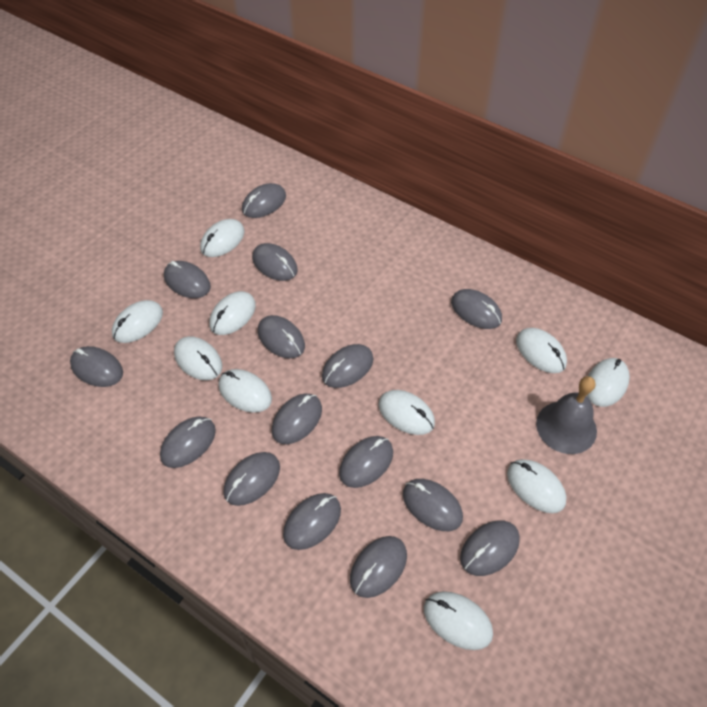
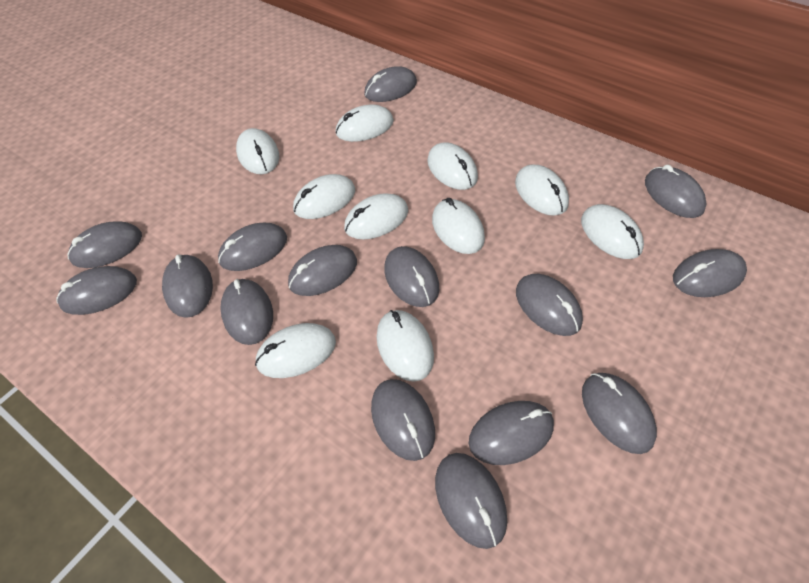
grey bell: 1 -> 0

